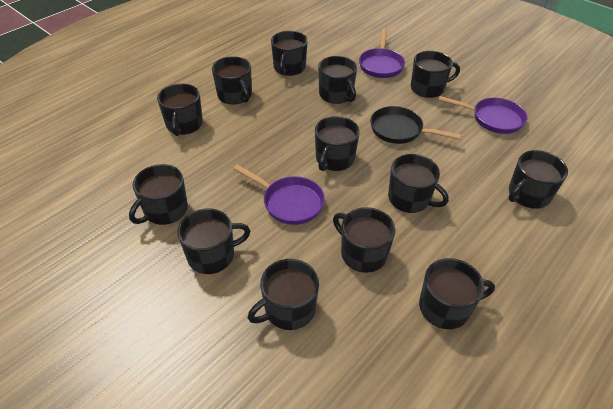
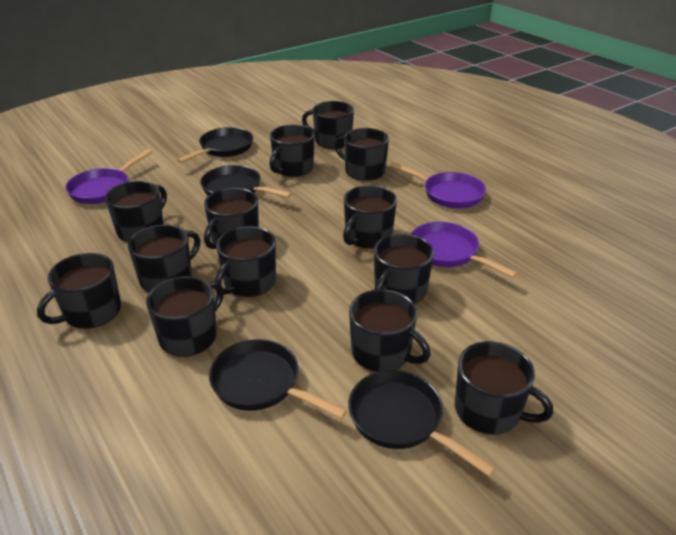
black pan: 1 -> 4

